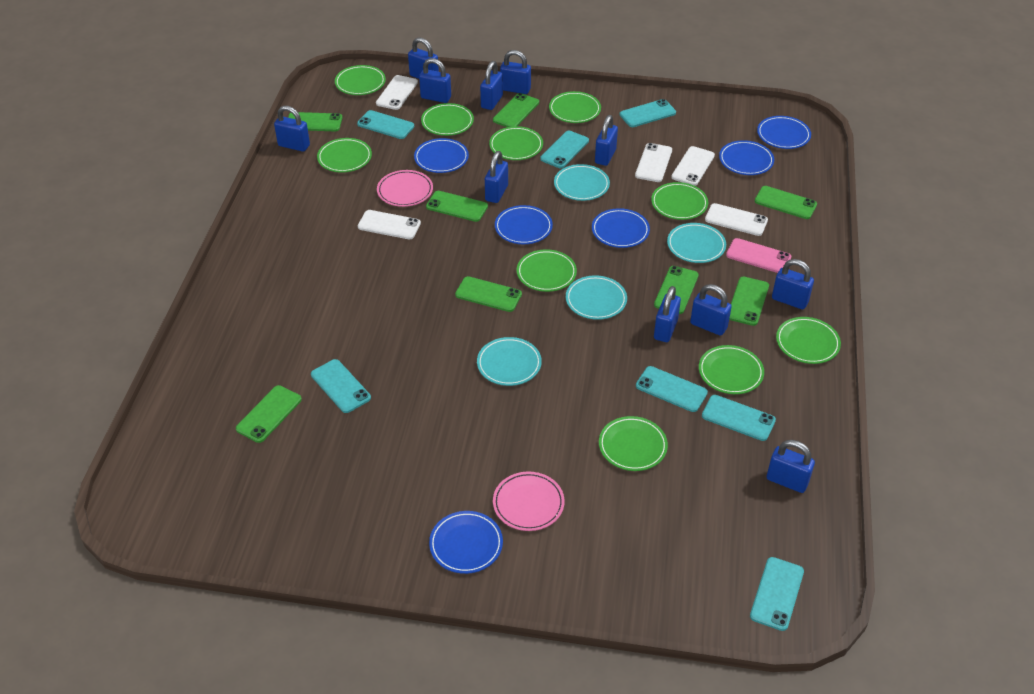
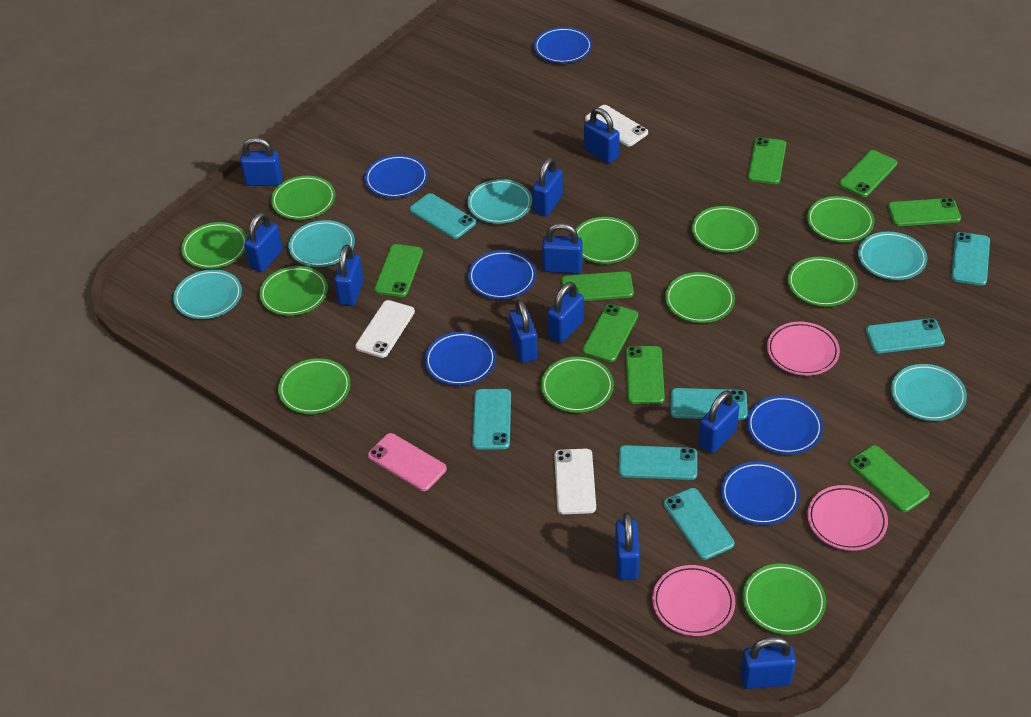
green plate: 10 -> 11
pink plate: 2 -> 3
turquoise plate: 4 -> 5
white phone: 5 -> 3

